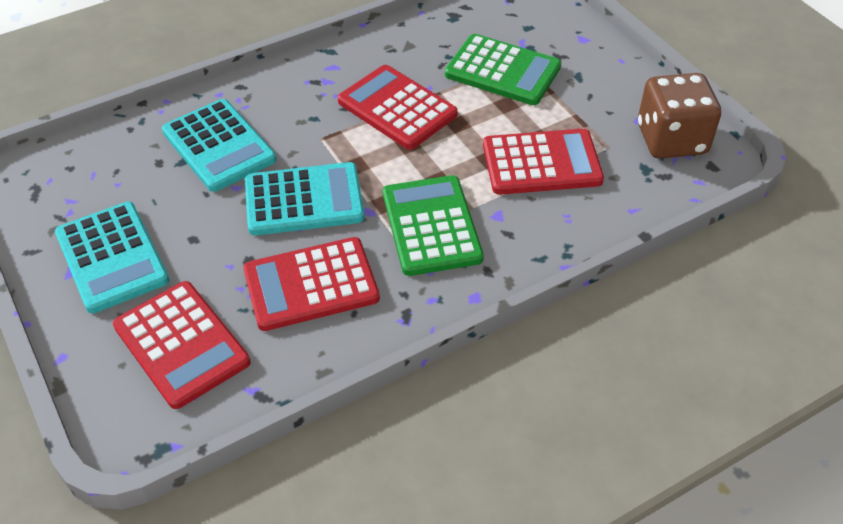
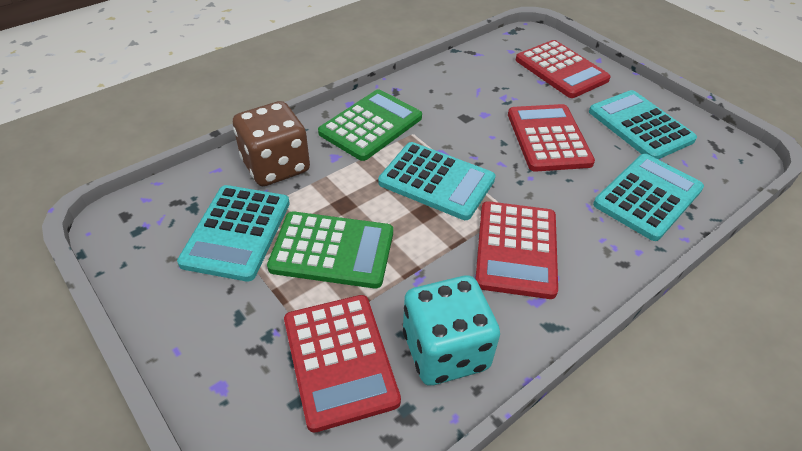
turquoise calculator: 3 -> 4
turquoise dice: 0 -> 1

